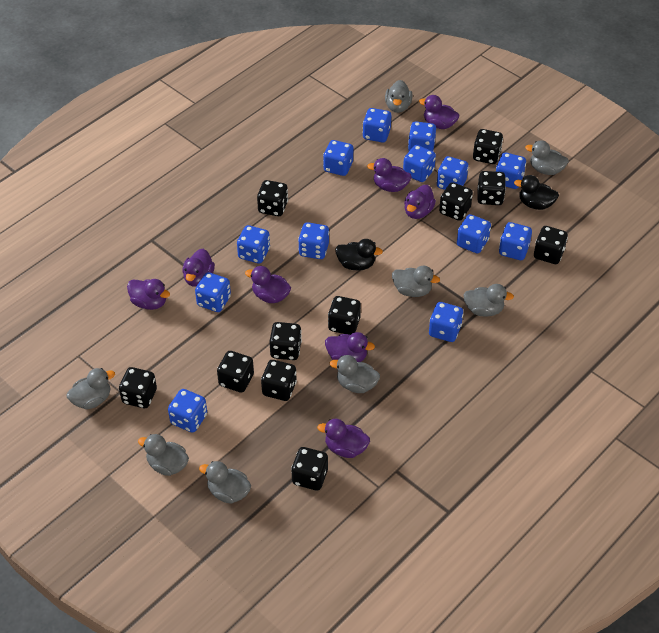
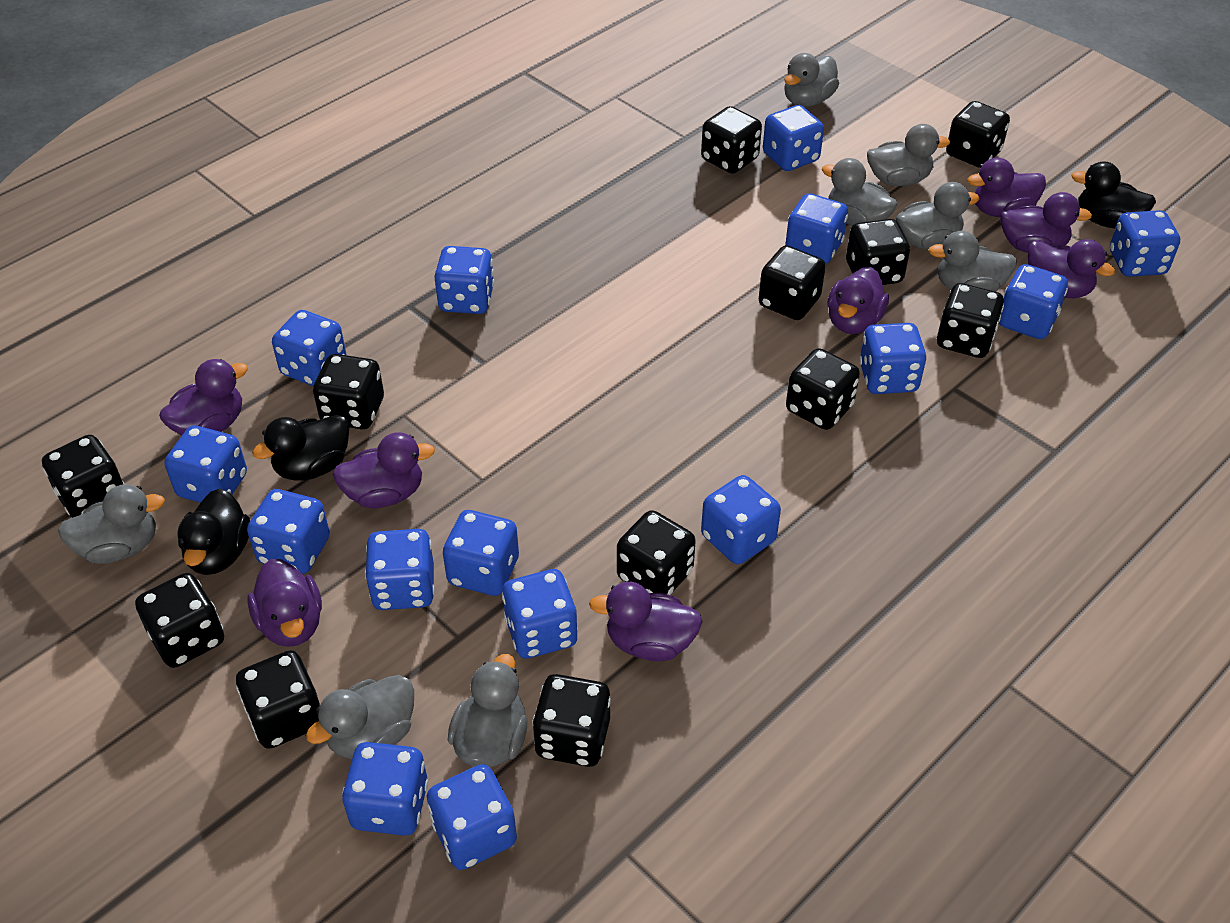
black dice: 11 -> 12
black duck: 2 -> 3
blue dice: 13 -> 15

